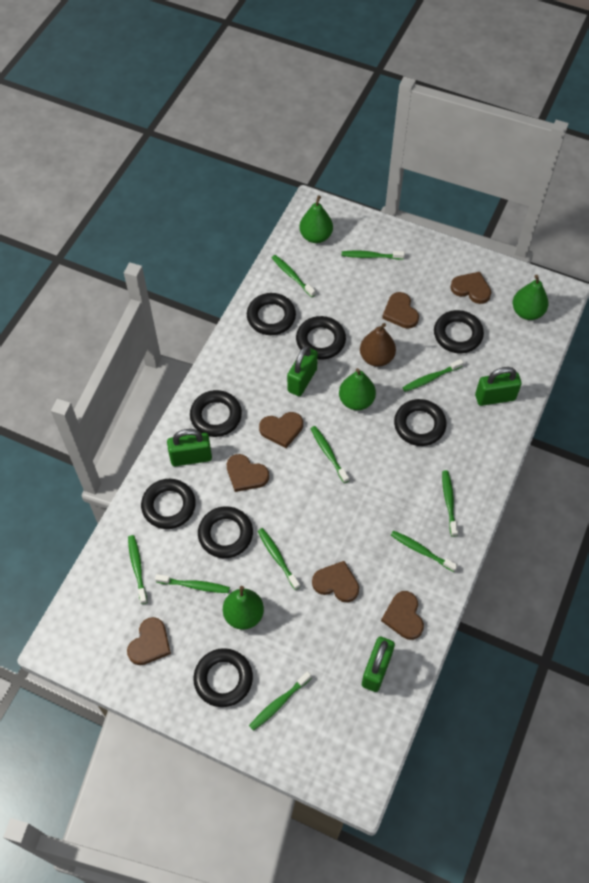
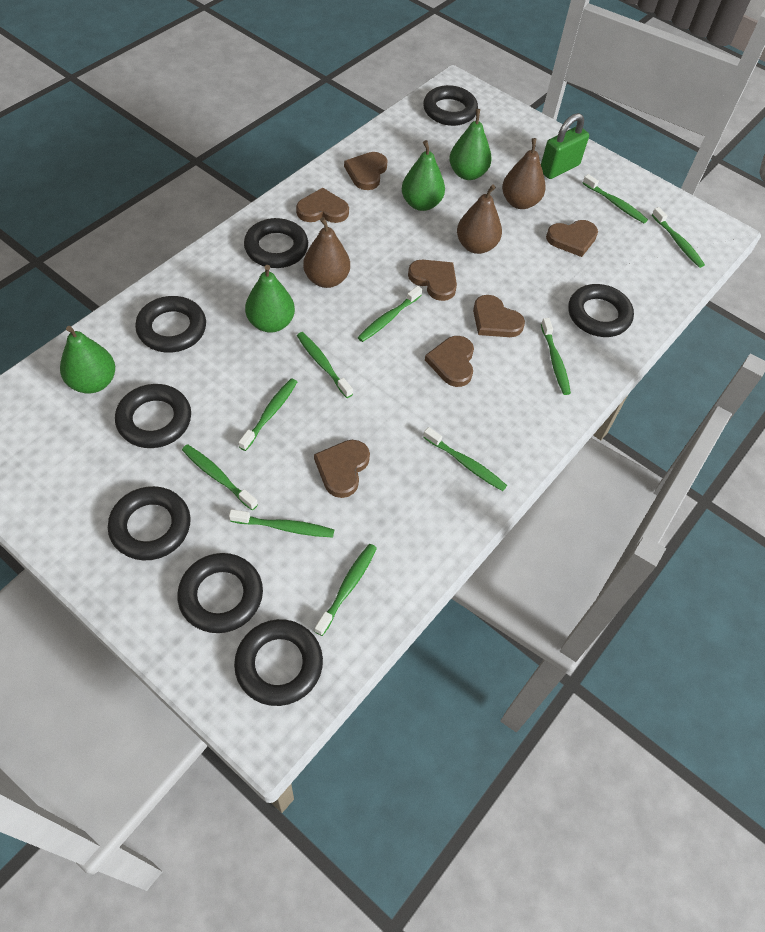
brown pear: 1 -> 3
green padlock: 4 -> 1

